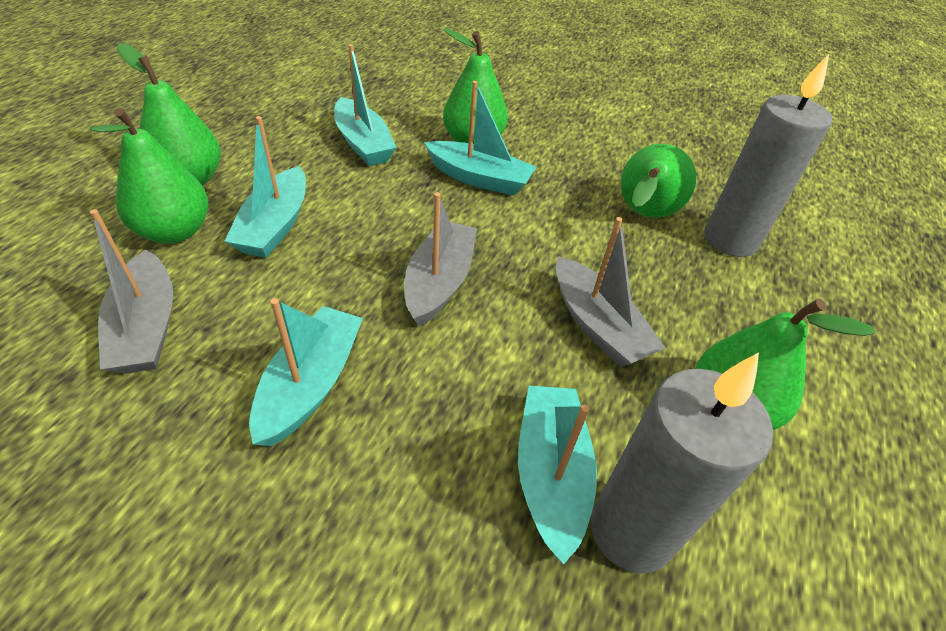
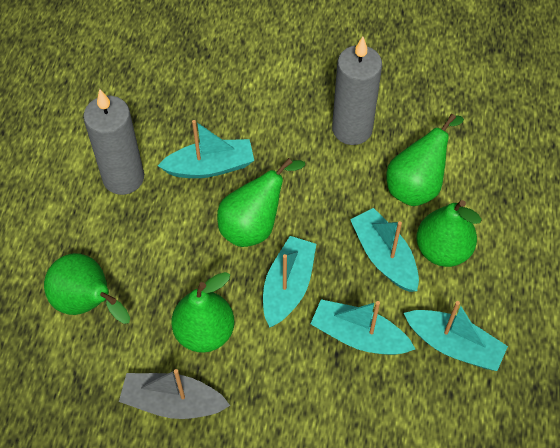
grey boat: 3 -> 1

